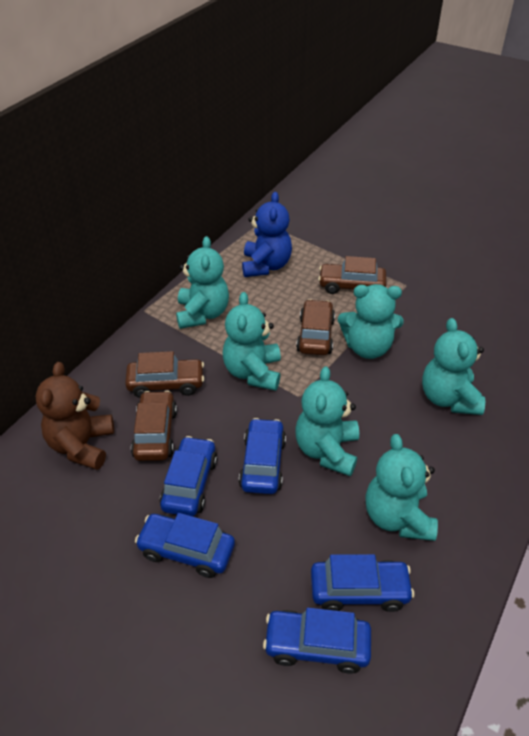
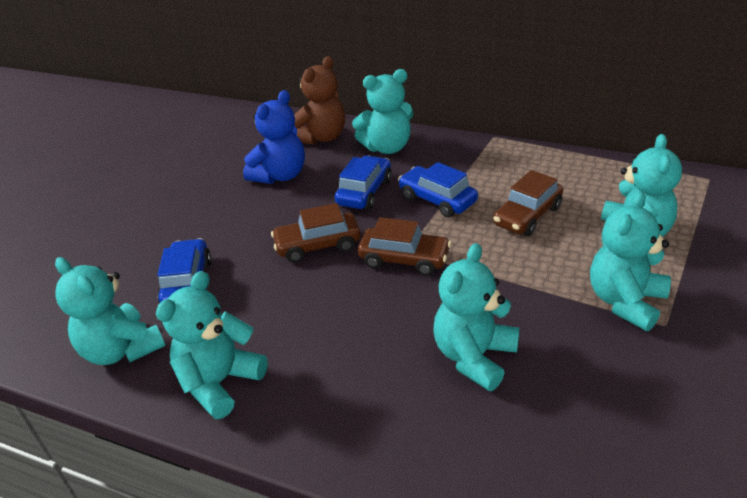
blue car: 5 -> 3
brown car: 4 -> 3

